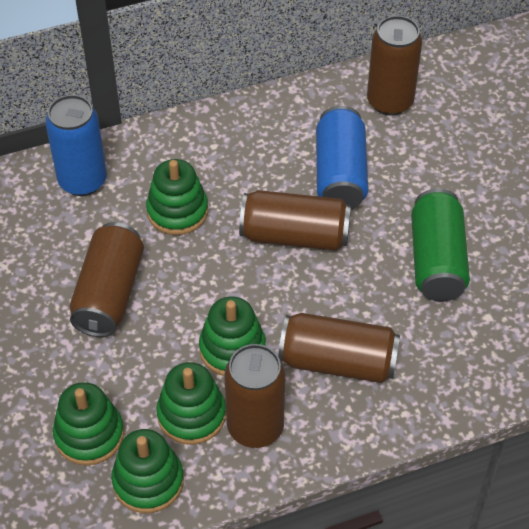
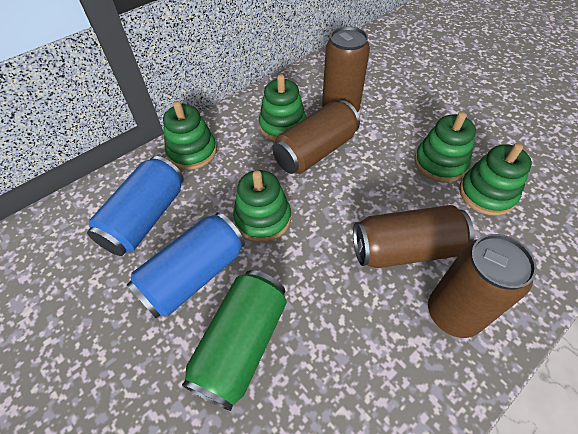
brown can: 5 -> 4

